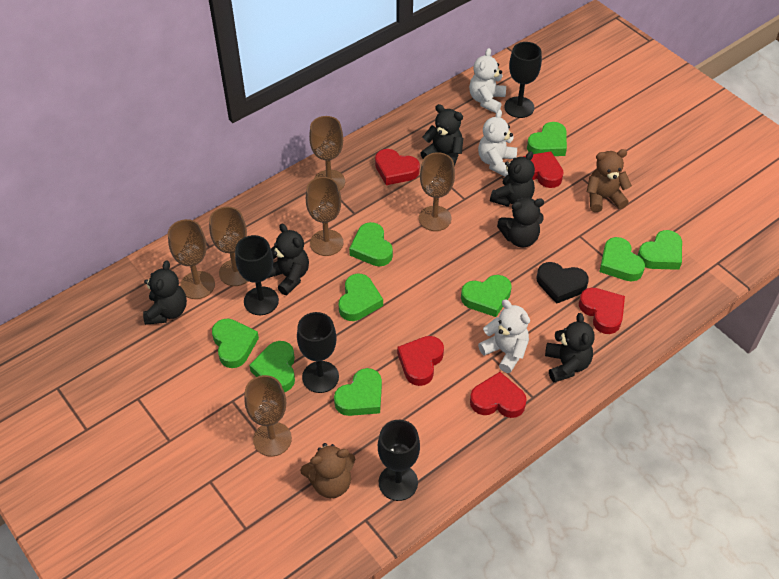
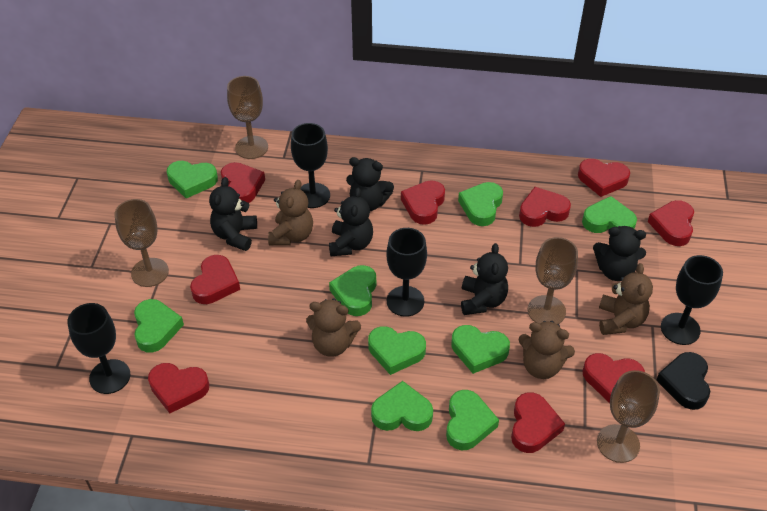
black teddy bear: 6 -> 5
brown goblet: 6 -> 4
brown teddy bear: 2 -> 4
red heart: 5 -> 9
white teddy bear: 3 -> 0

